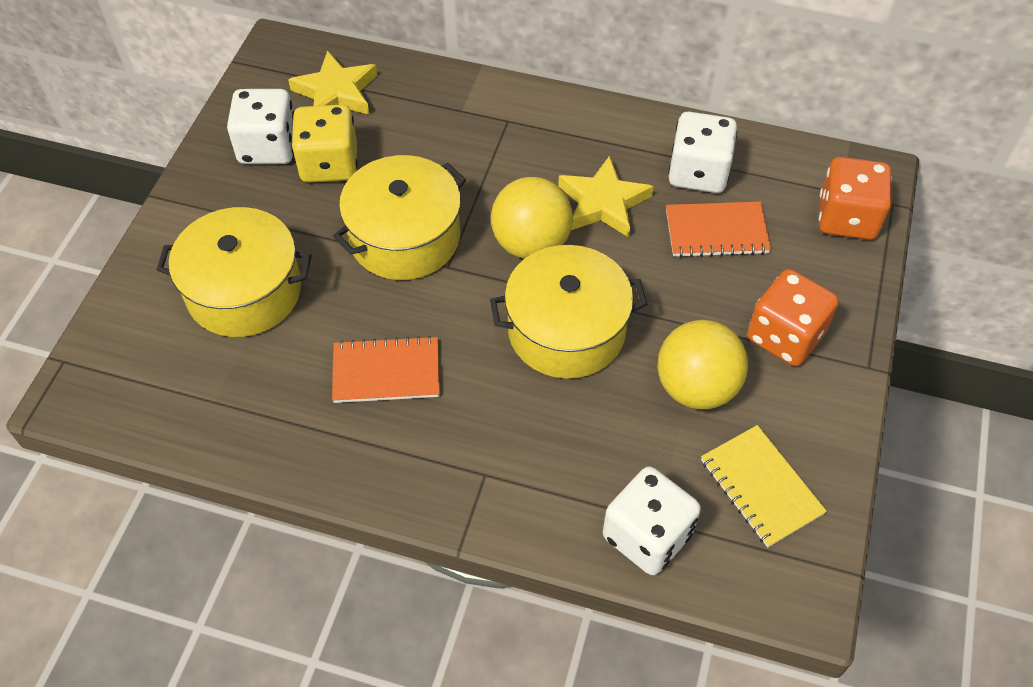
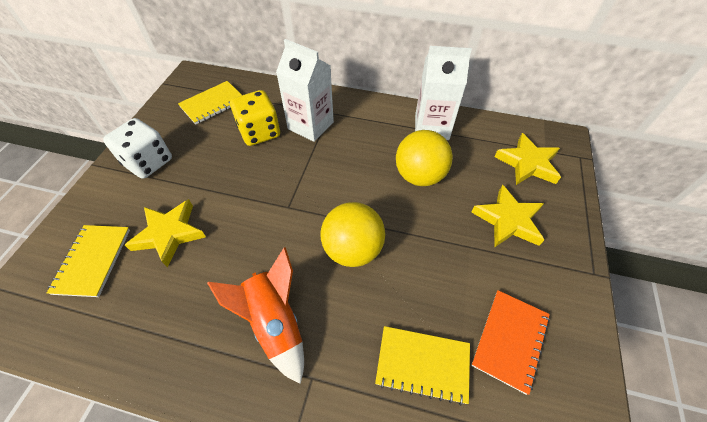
orange dice: 2 -> 0
orange notebook: 2 -> 1
orange rocket: 0 -> 1
white carton: 0 -> 2
white dice: 3 -> 1
yellow notebook: 1 -> 3
yellow pot: 3 -> 0
yellow star: 2 -> 3

